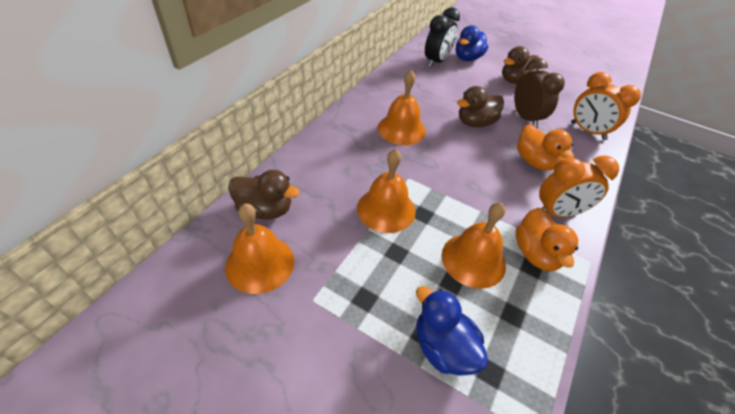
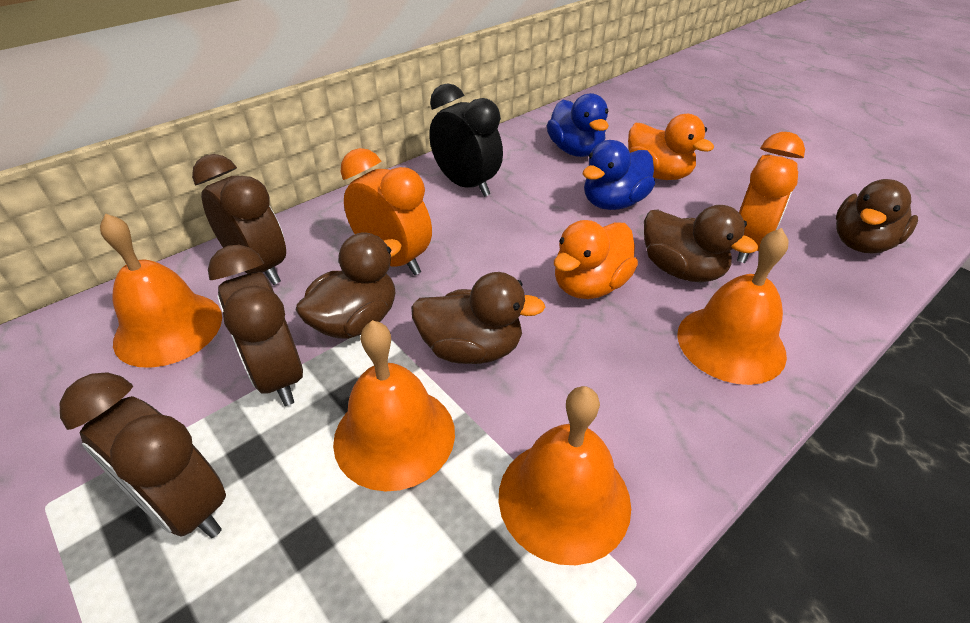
brown clock: 1 -> 3
brown duck: 3 -> 4

